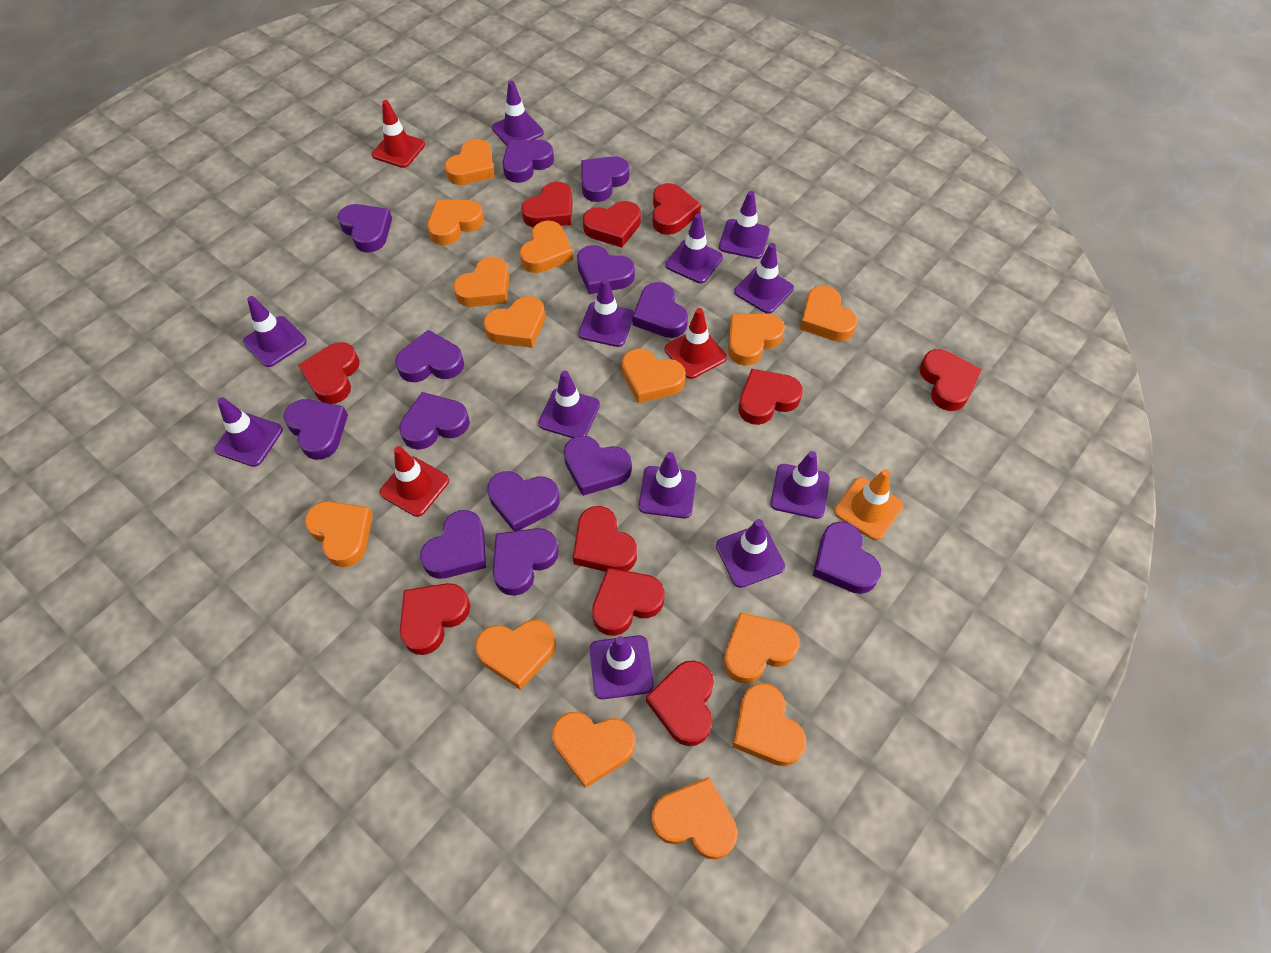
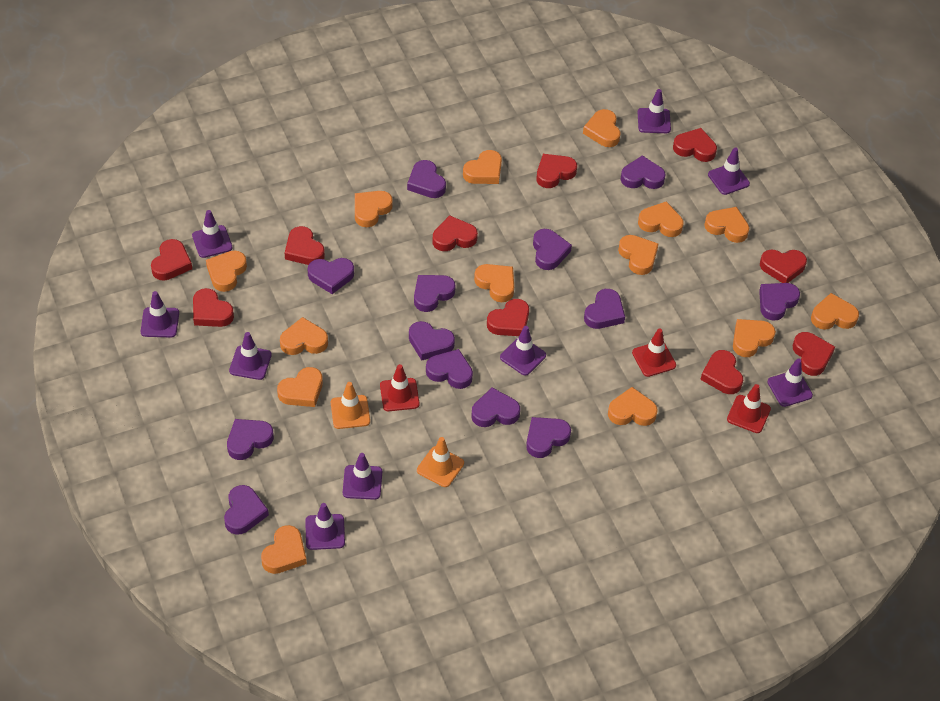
orange traffic cone: 1 -> 2
purple traffic cone: 12 -> 9

